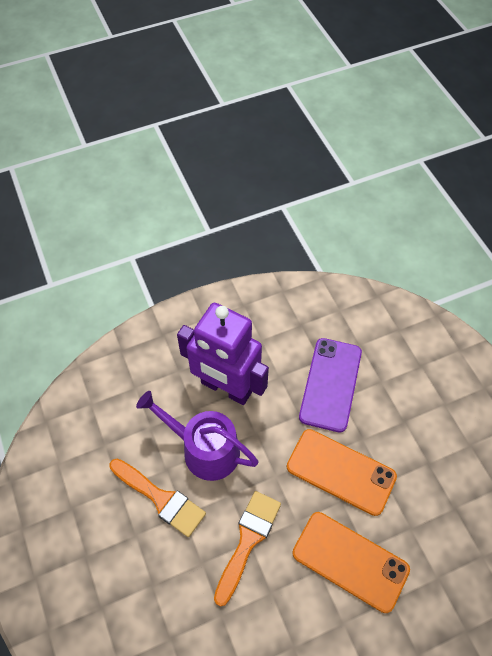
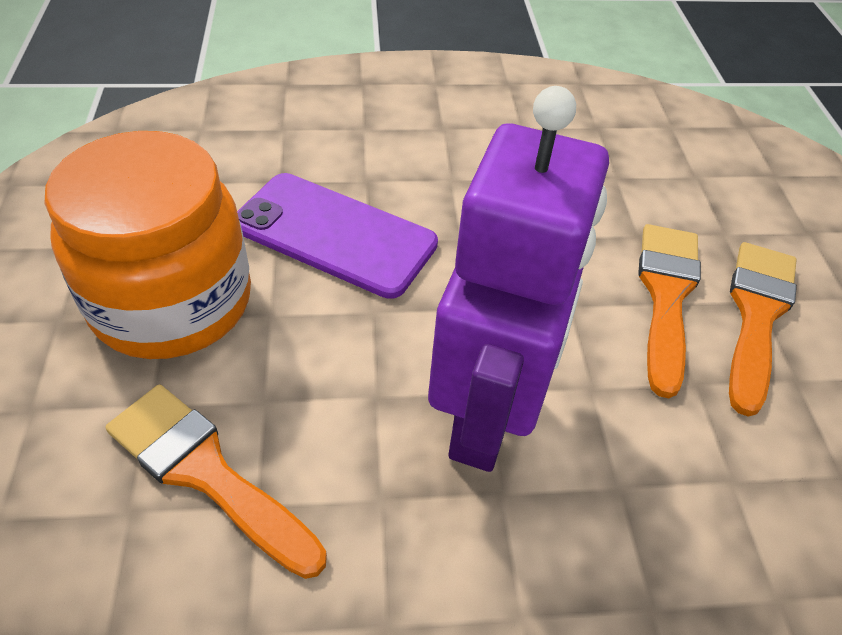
orange brush: 2 -> 3
orange jar: 0 -> 1
orange phone: 2 -> 0
purple watering can: 1 -> 0

